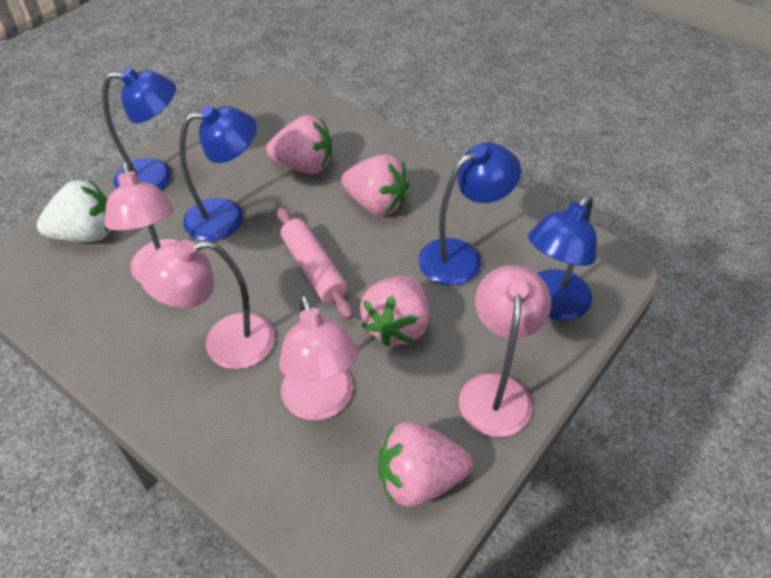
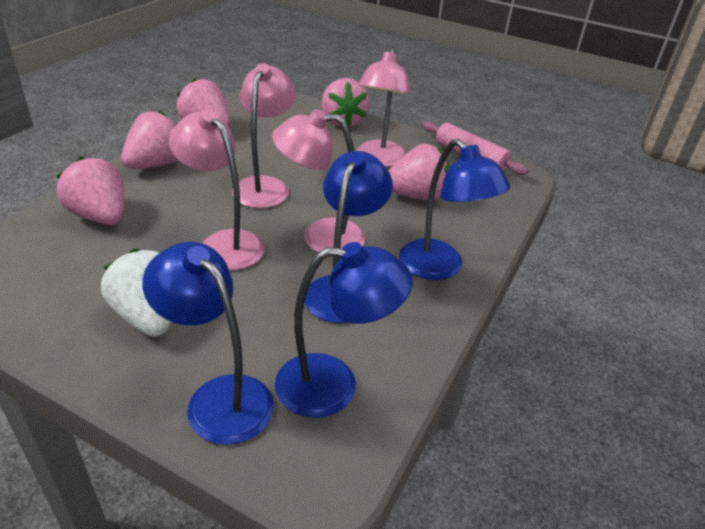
pink strawberry: 4 -> 5

